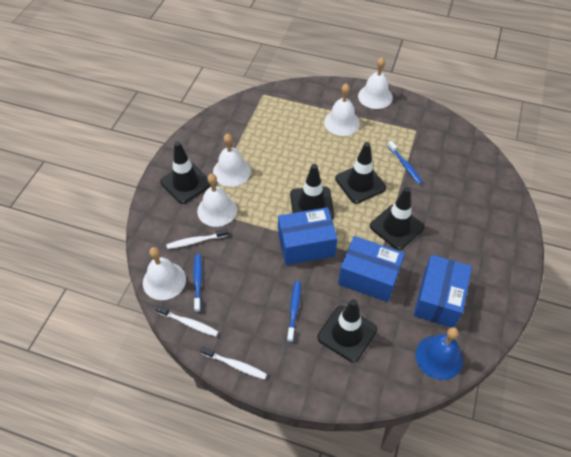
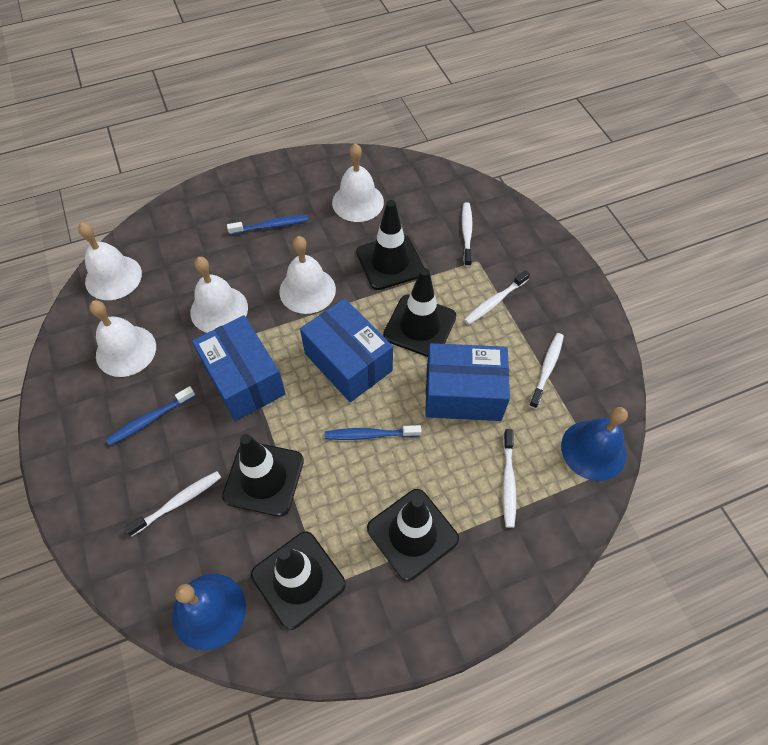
blue bell: 1 -> 2
white toothbrush: 3 -> 5

